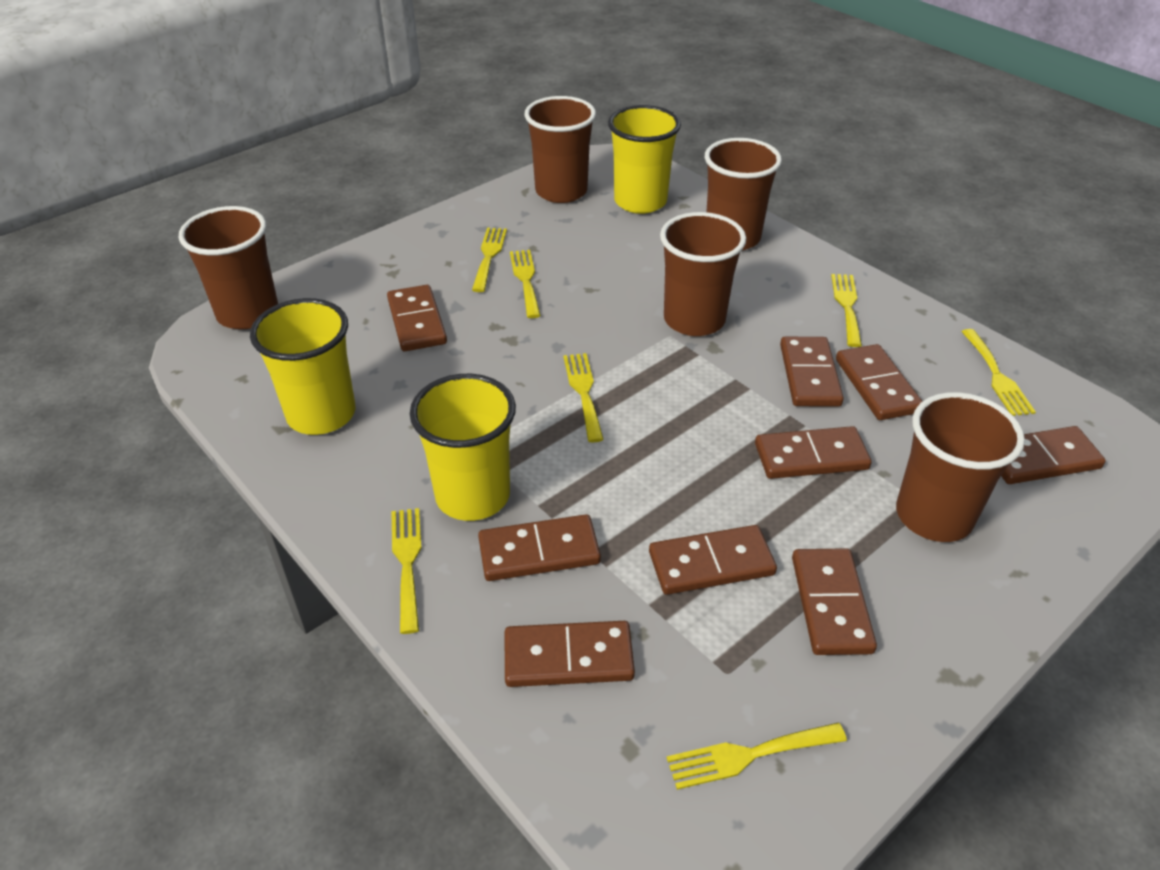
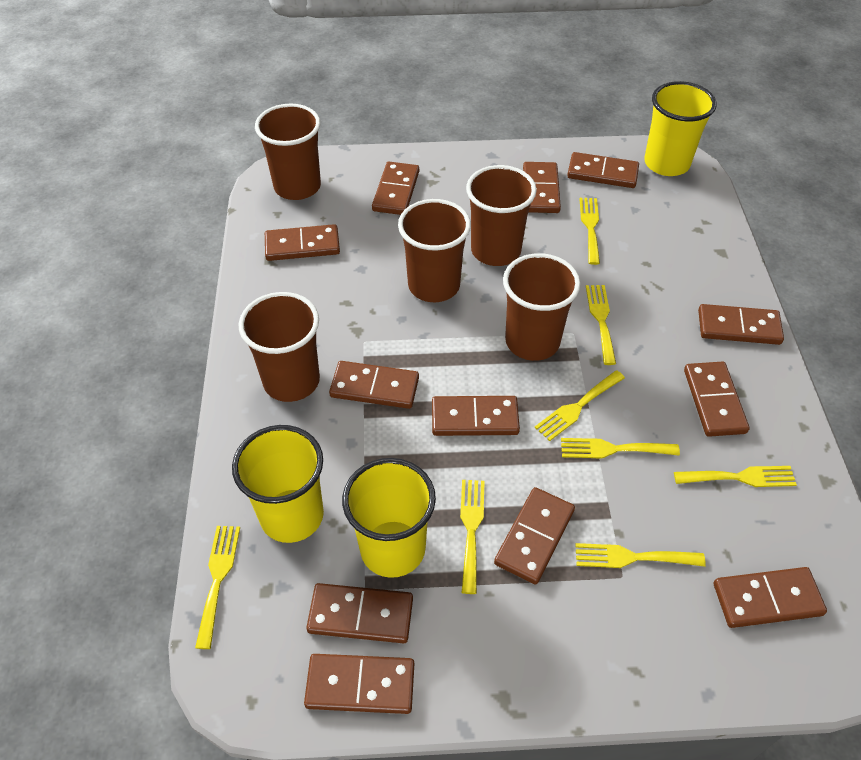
brown domino: 9 -> 12
yellow fork: 7 -> 8

